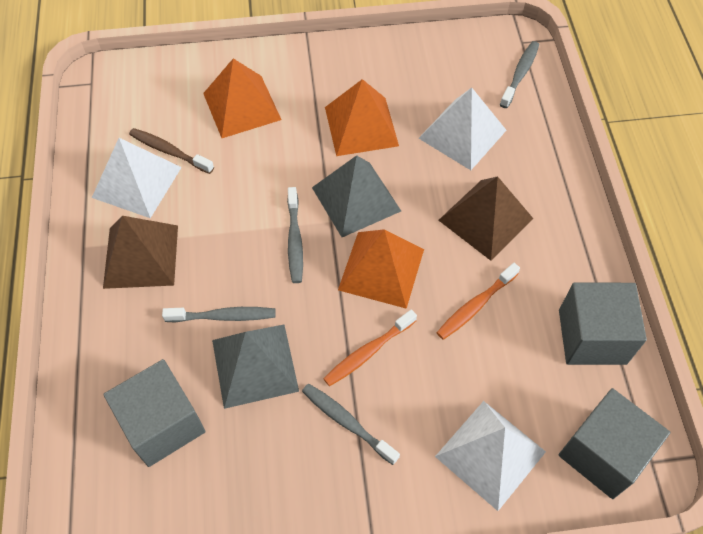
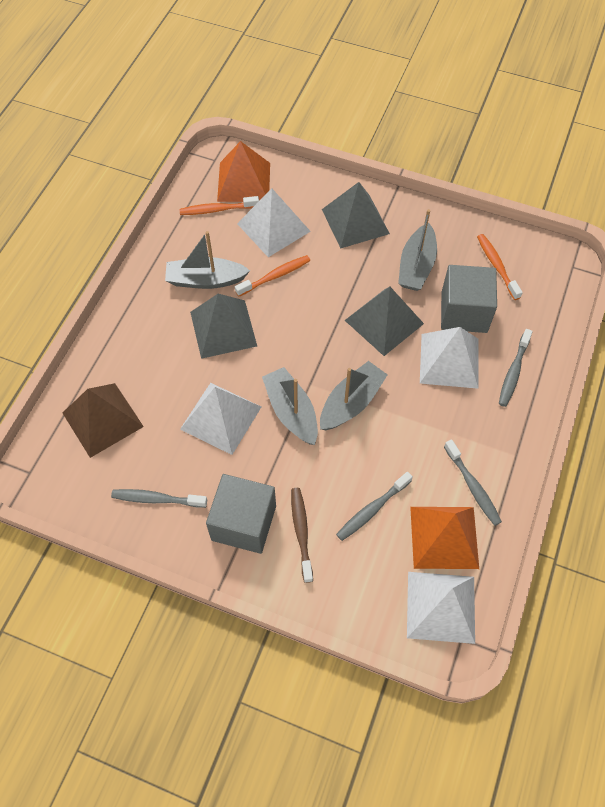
brown pyramid: 2 -> 1
grey boat: 0 -> 4
grey cube: 3 -> 2
grey pyramid: 2 -> 3
orange pyramid: 3 -> 2
orange toothbrush: 2 -> 3
white pyramid: 3 -> 4

